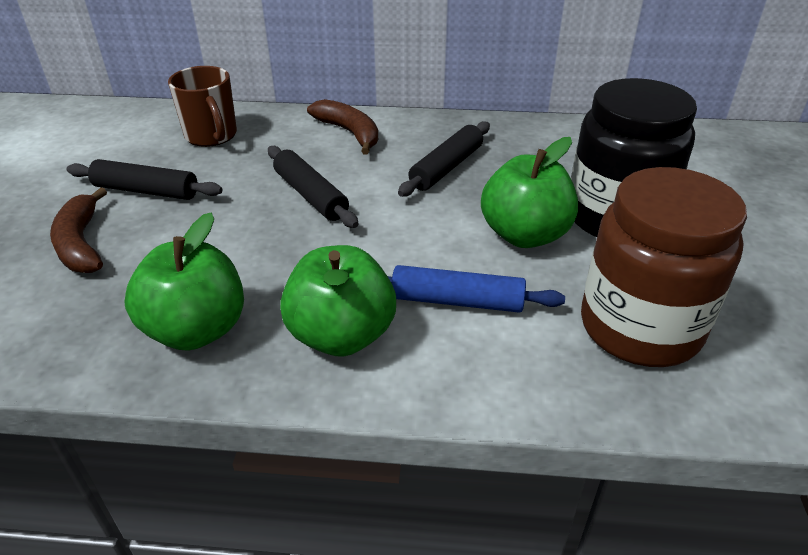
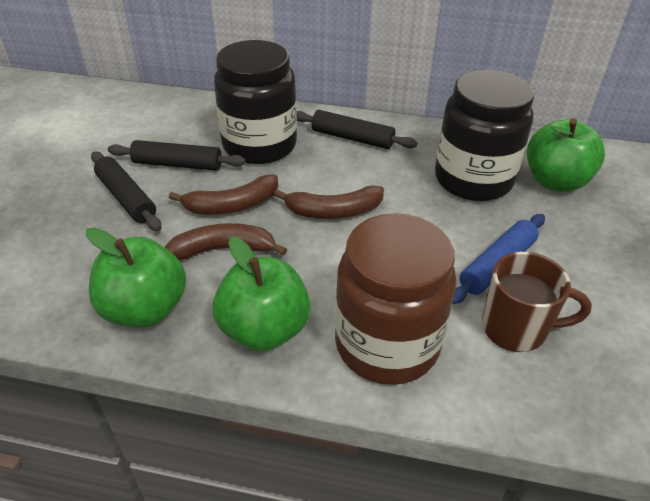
black jar: 1 -> 2
brown banana: 2 -> 3

